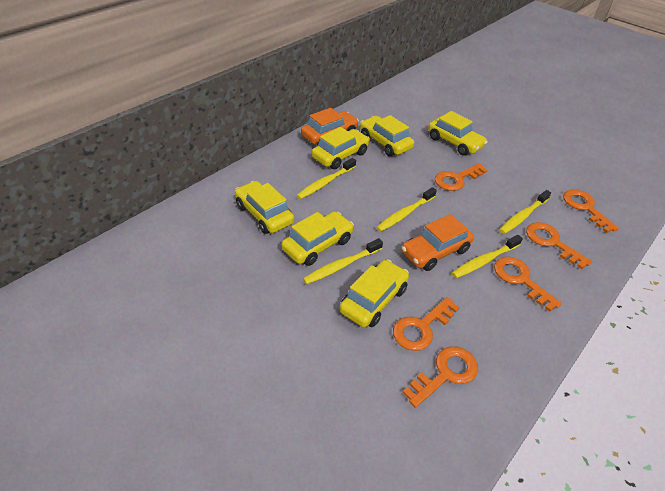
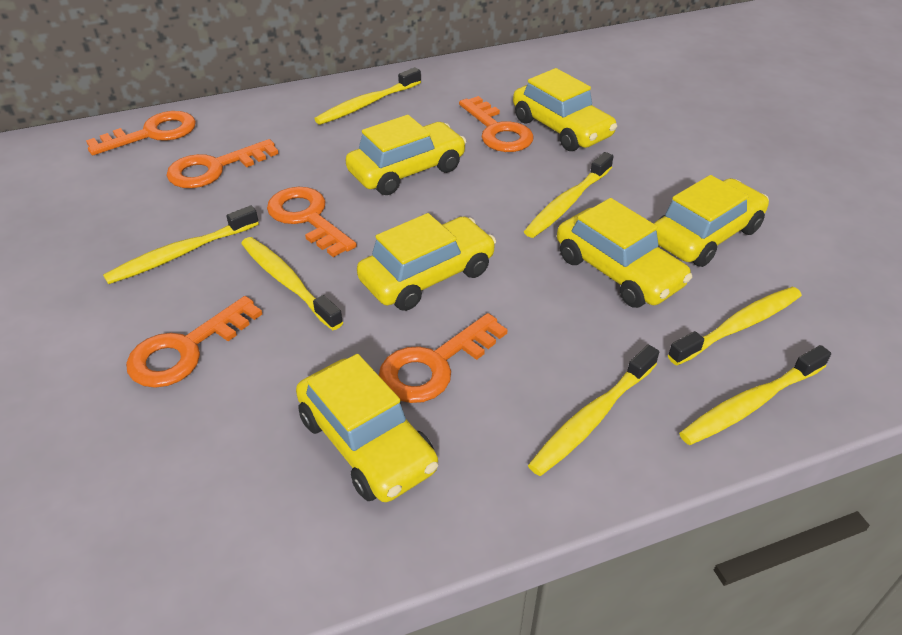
orange car: 2 -> 0
yellow toothbrush: 5 -> 7

